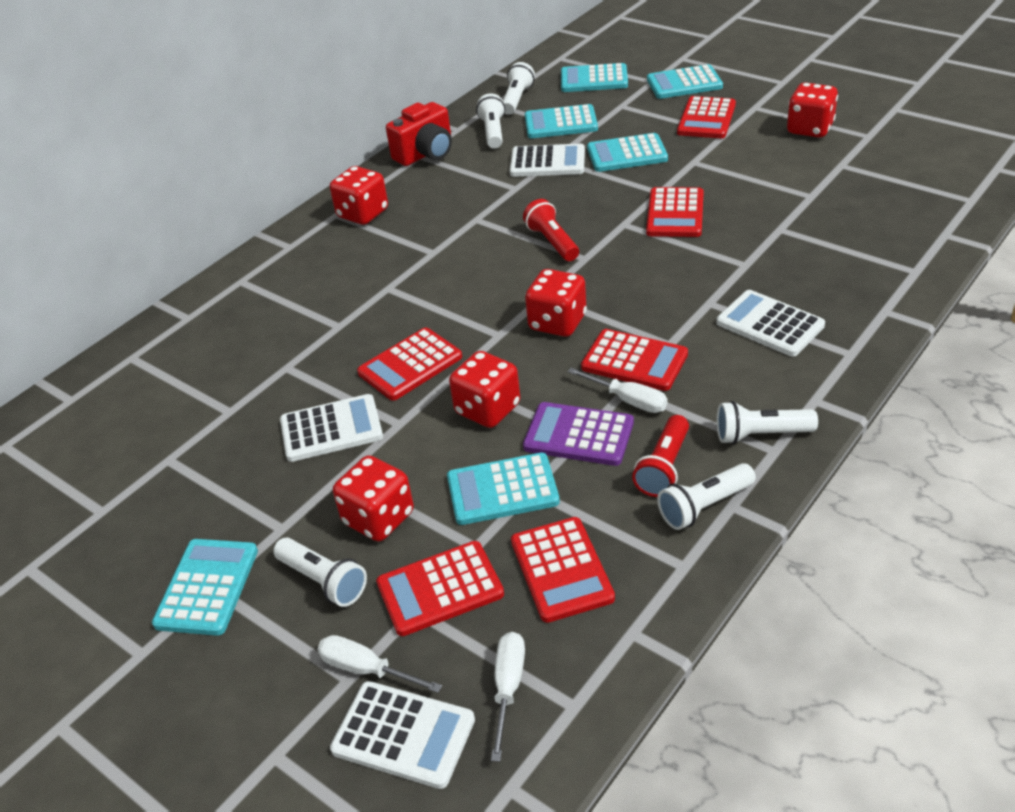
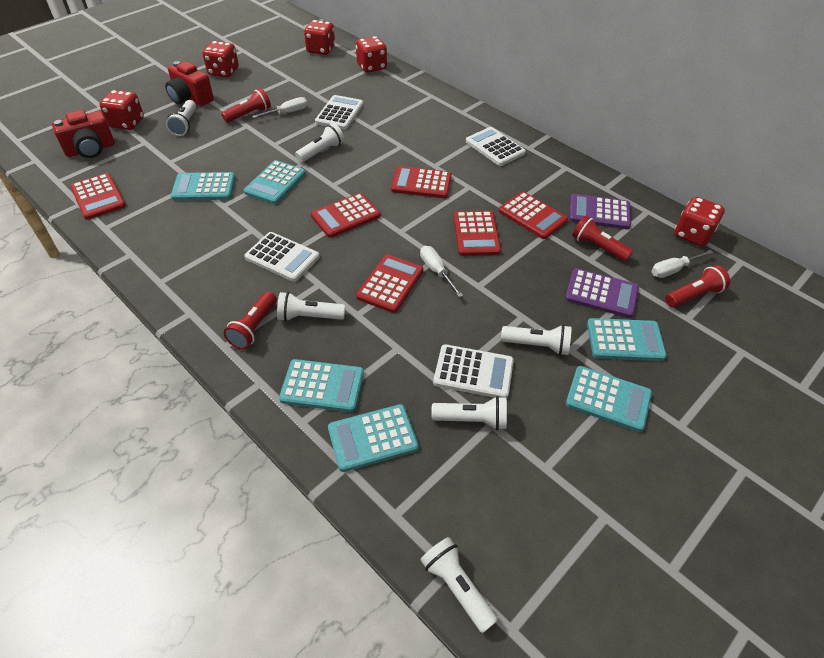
purple calculator: 1 -> 2
red camera: 1 -> 2
red flashlight: 2 -> 4
white flashlight: 5 -> 6

